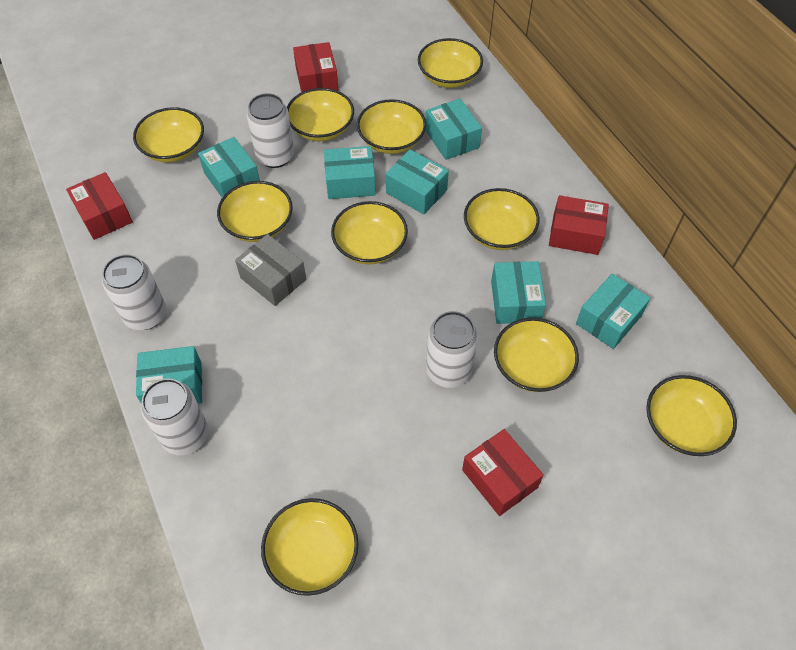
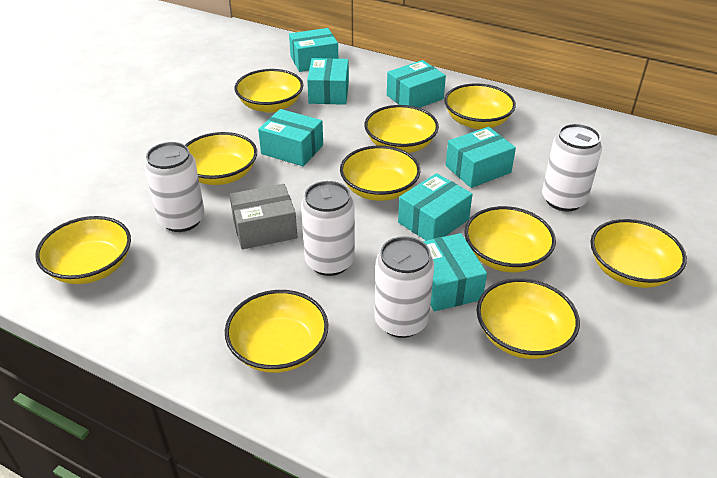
red box: 4 -> 0

